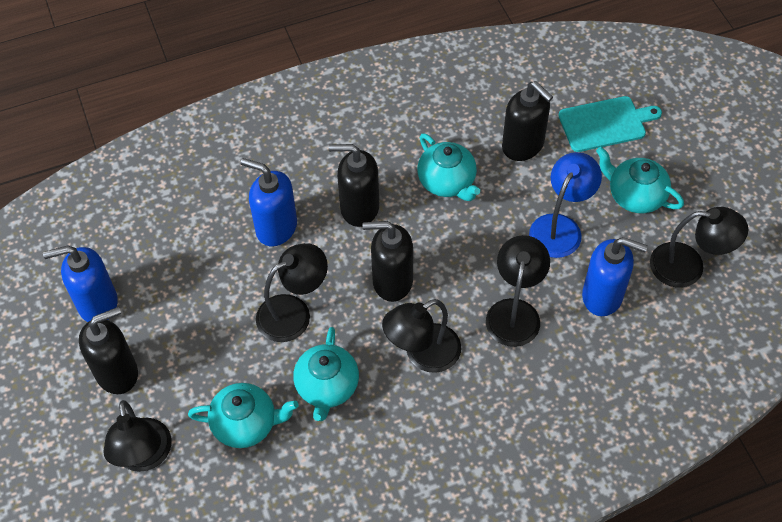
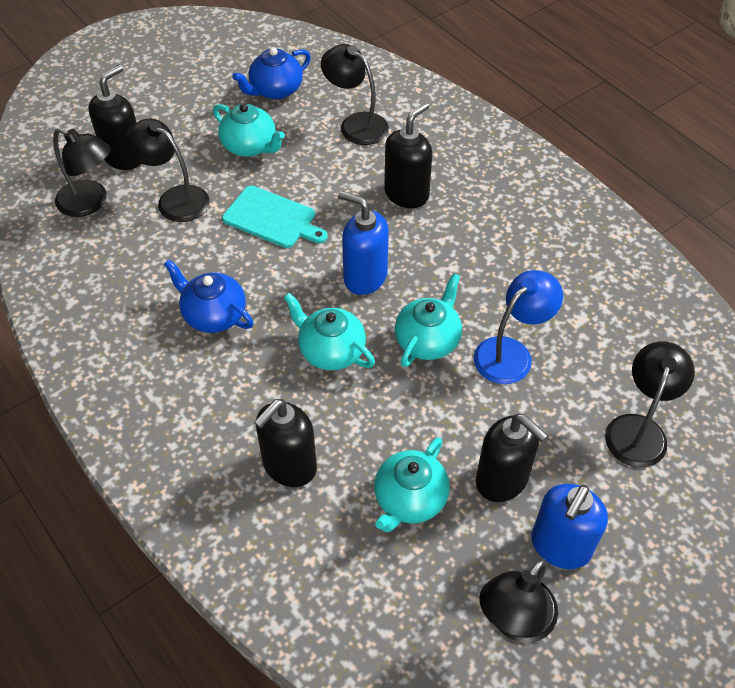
blue soap dispenser: 3 -> 2
blue teapot: 0 -> 2

